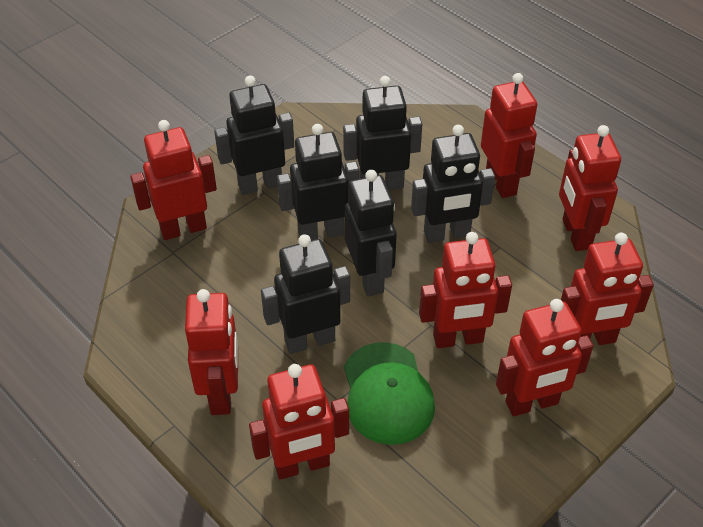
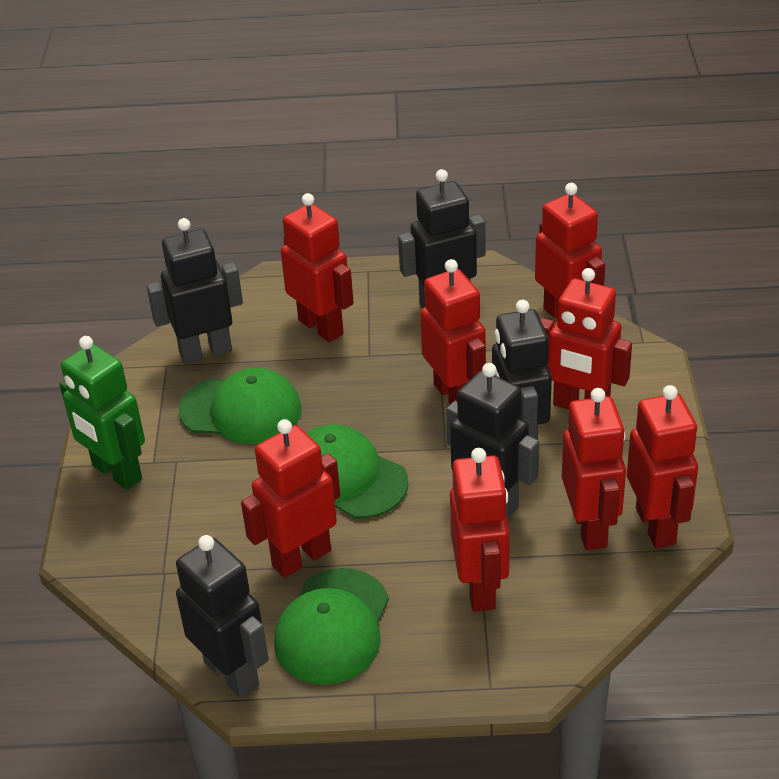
black robot: 6 -> 5
green cap: 1 -> 3
green robot: 0 -> 1

